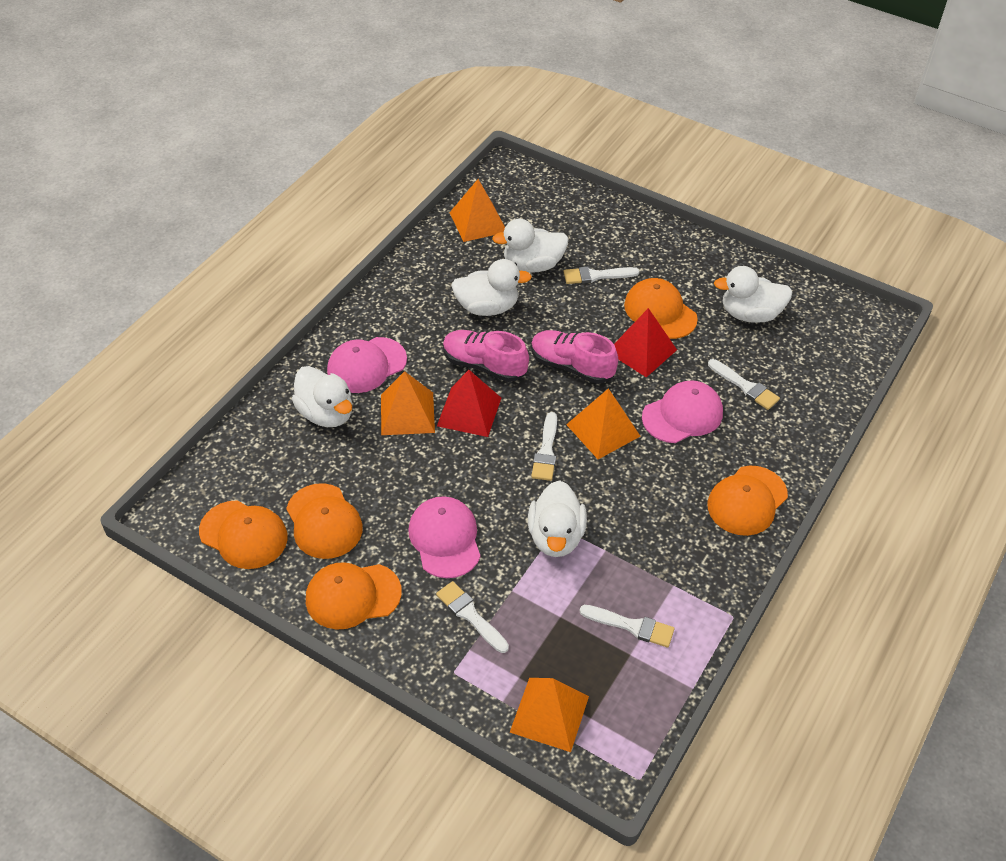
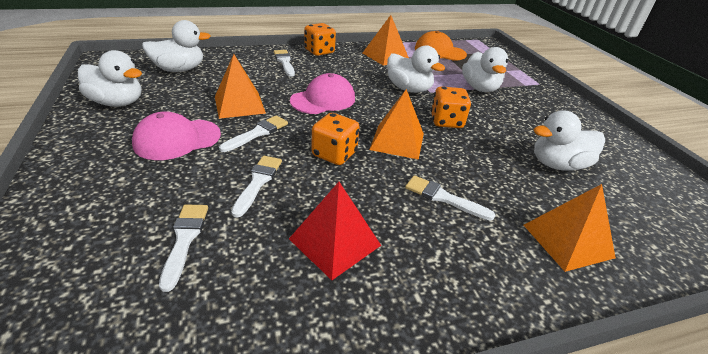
orange cap: 5 -> 1
orange dice: 0 -> 3
pink cap: 3 -> 2
pink shoe: 2 -> 0
red pyramid: 2 -> 1

